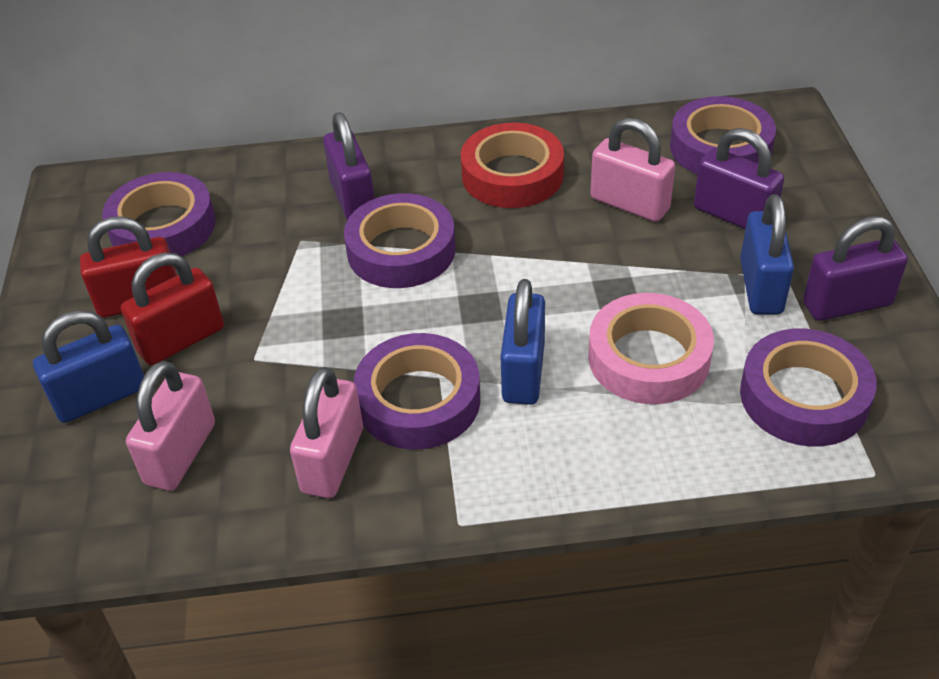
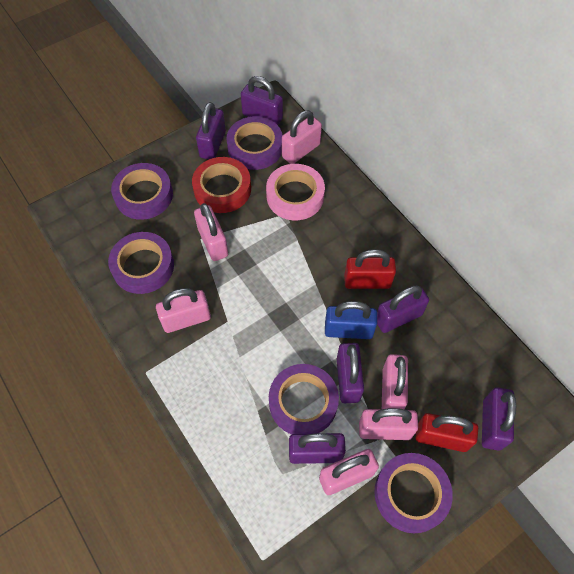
blue padlock: 3 -> 1
pink padlock: 3 -> 6
purple padlock: 3 -> 6

